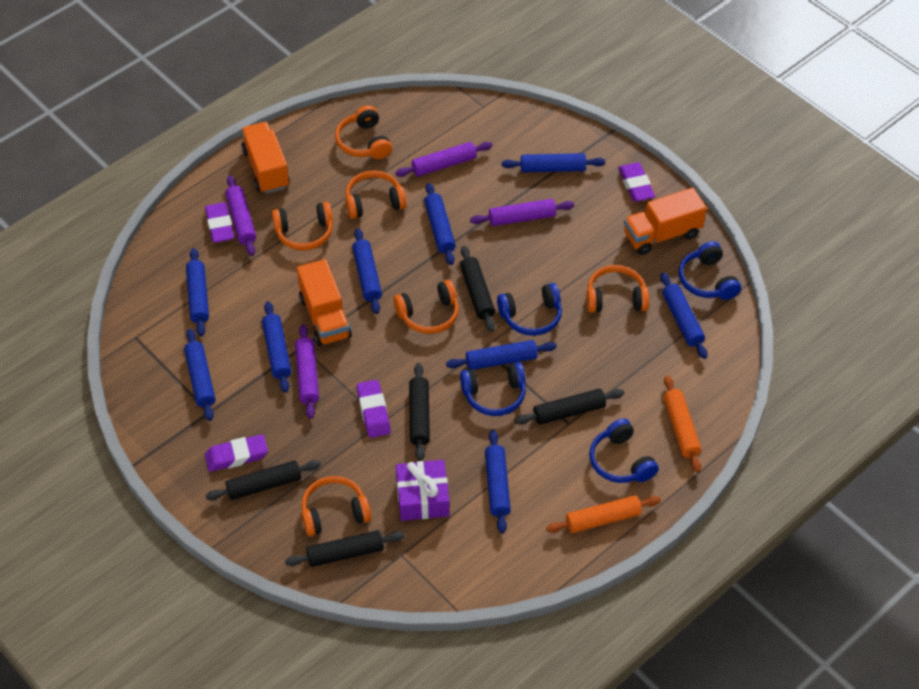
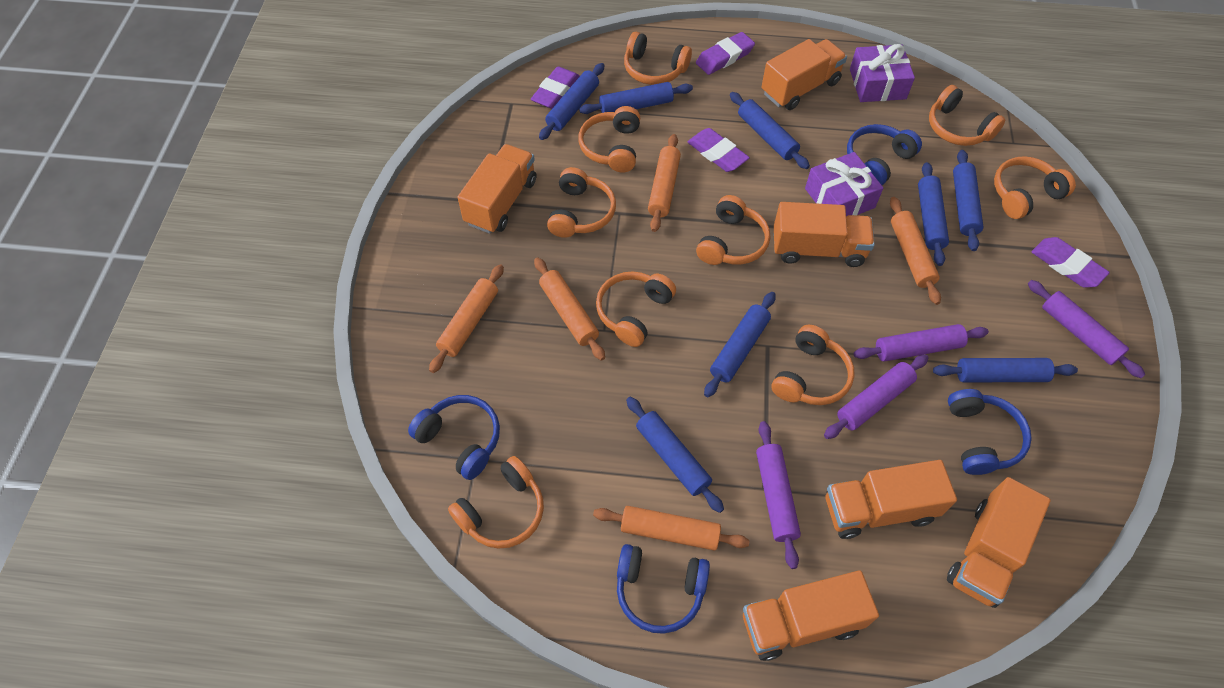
black rolling pin: 5 -> 0
blue rolling pin: 9 -> 8
orange headphones: 6 -> 9
orange rolling pin: 2 -> 5
orange truck: 3 -> 6
purple gift: 1 -> 2

